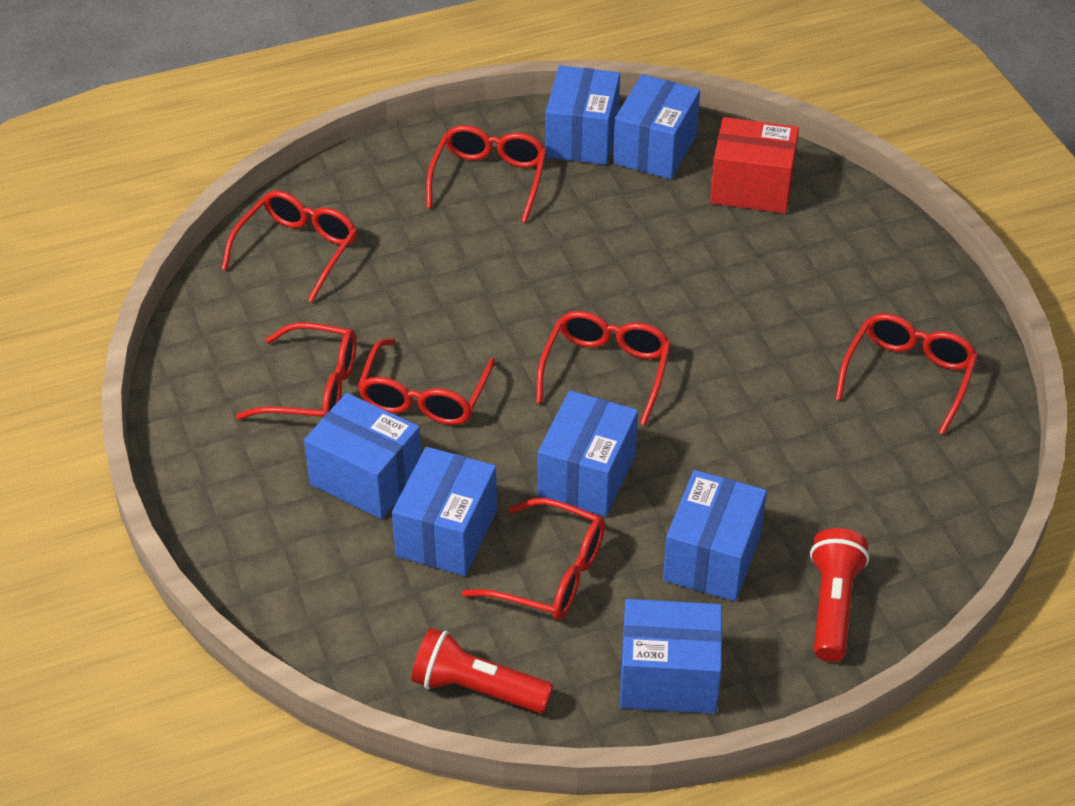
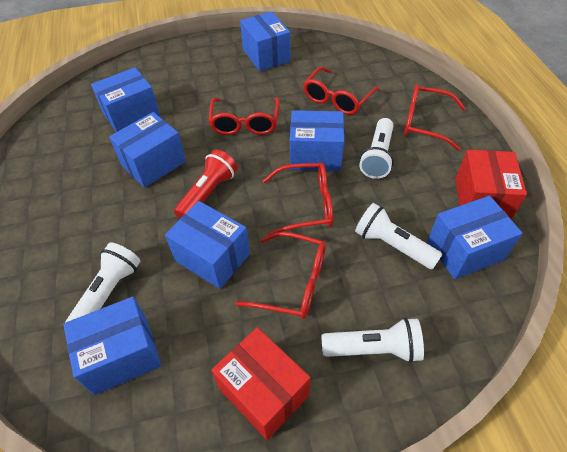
red box: 1 -> 2
red flashlight: 2 -> 1
red glasses: 7 -> 5
white flashlight: 0 -> 4

